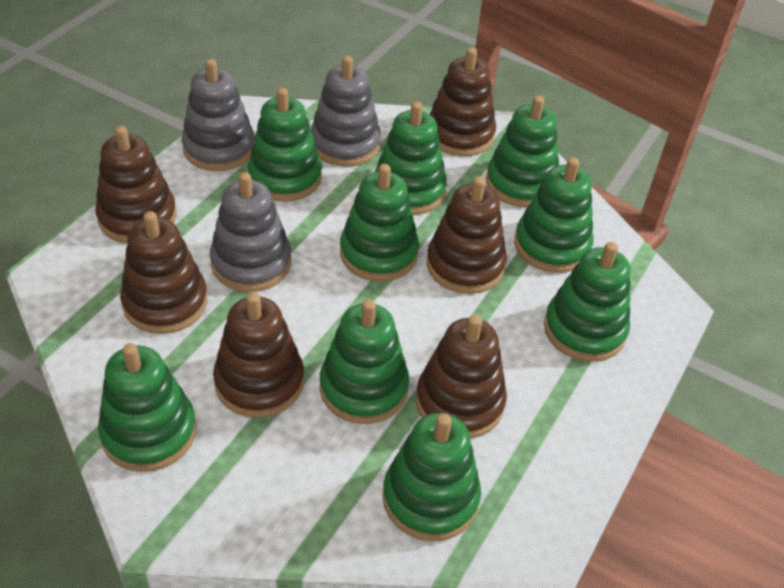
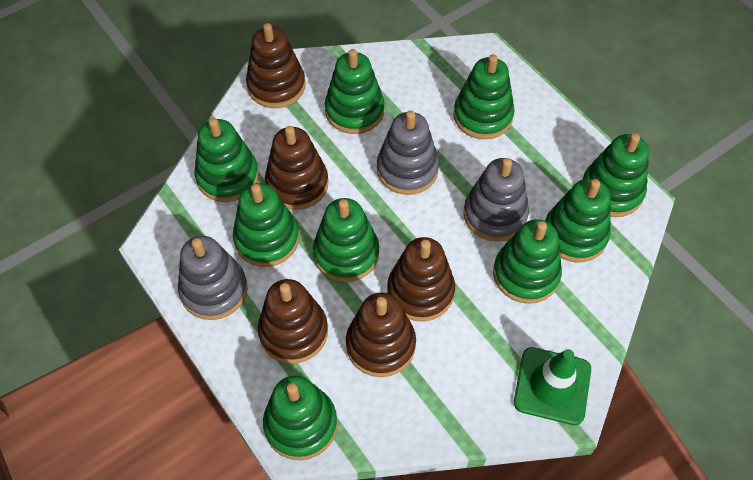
brown stacking toy: 6 -> 5
green traffic cone: 0 -> 1

